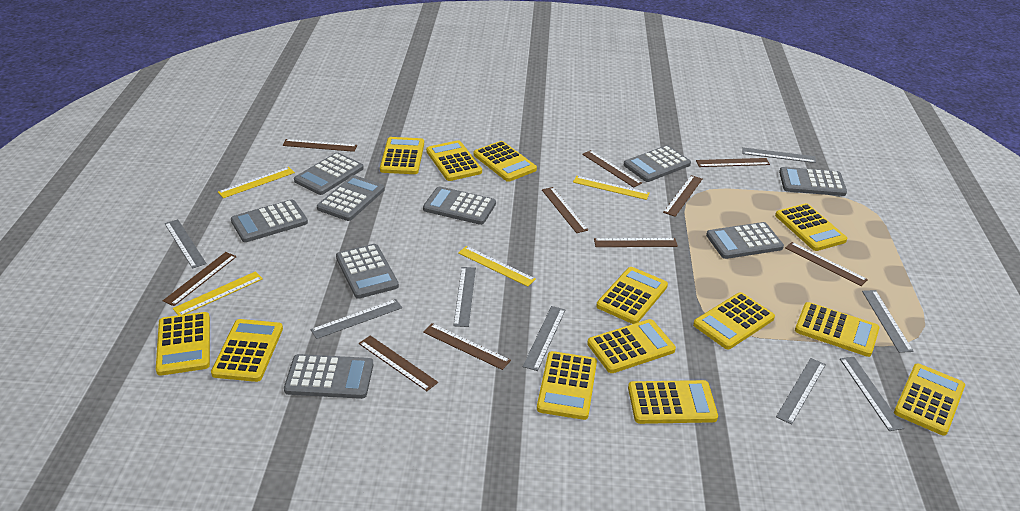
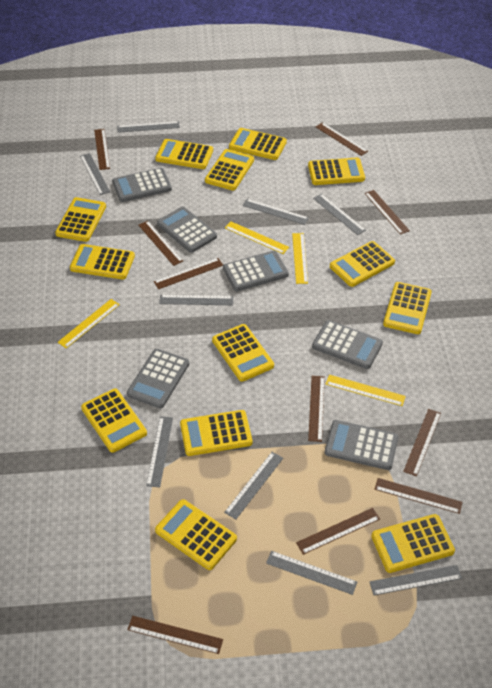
grey calculator: 9 -> 6
grey ruler: 8 -> 9

